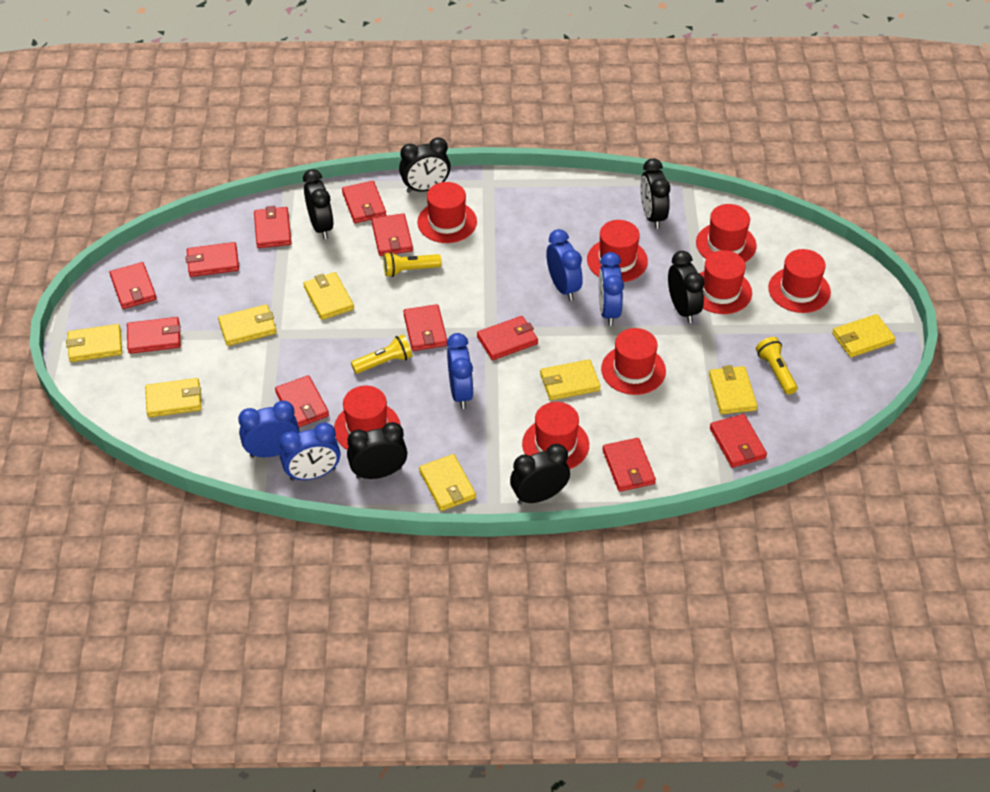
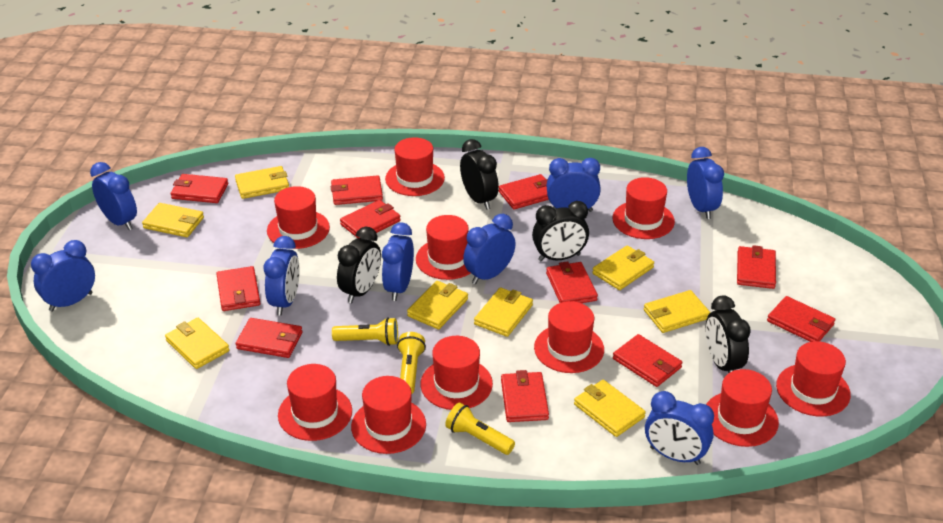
black clock: 6 -> 4
blue clock: 5 -> 8
red hat: 8 -> 10

